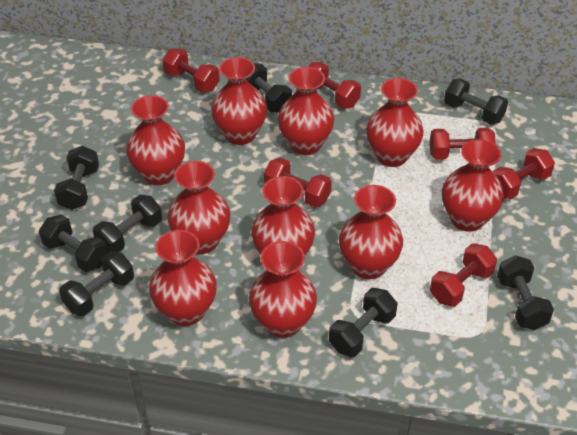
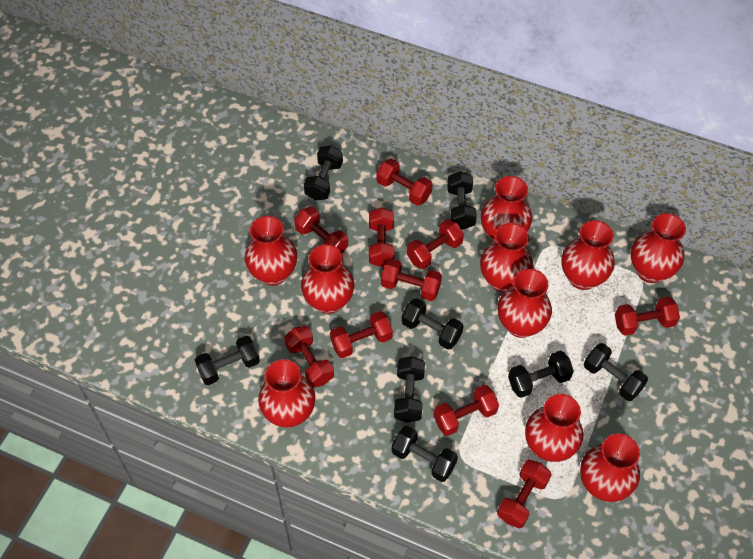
red dumbbell: 6 -> 10

